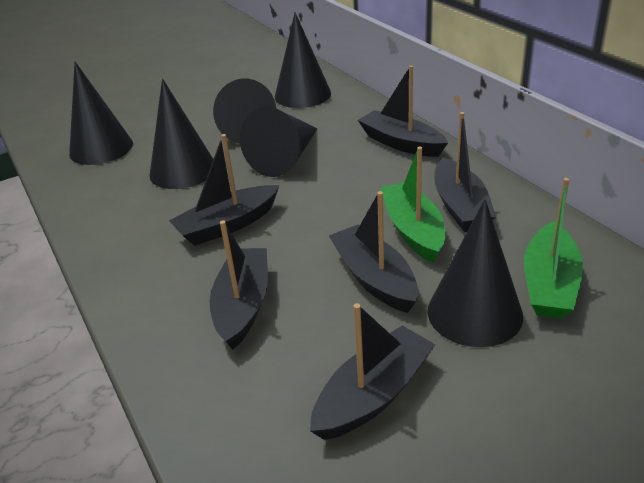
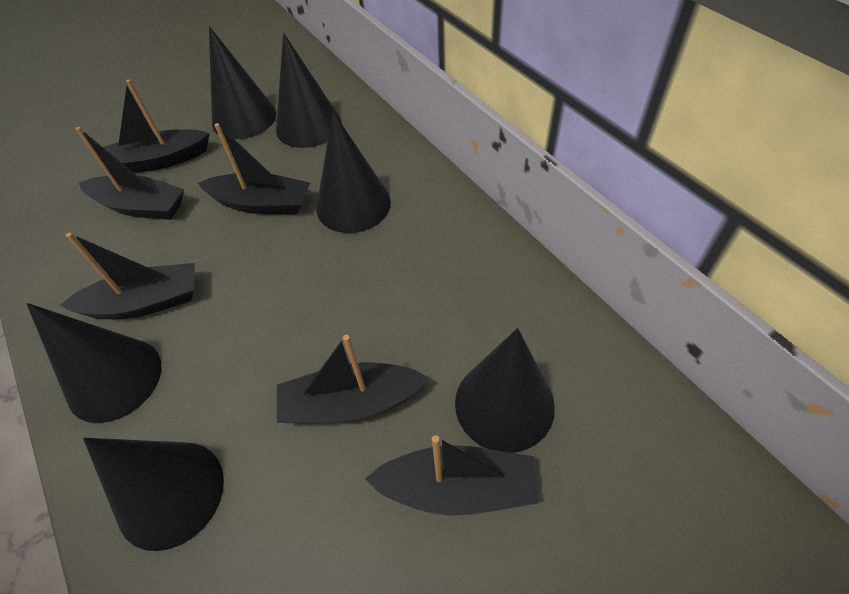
green boat: 2 -> 0

